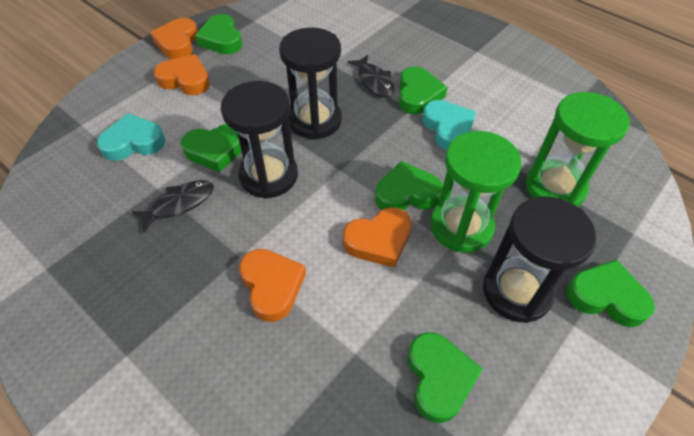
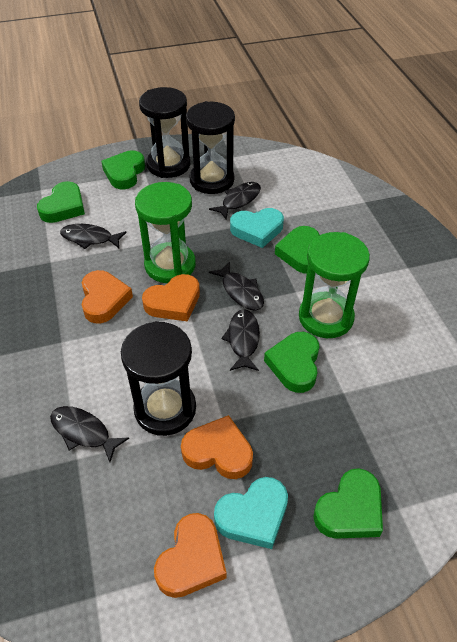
black fish: 2 -> 5
green heart: 6 -> 5

